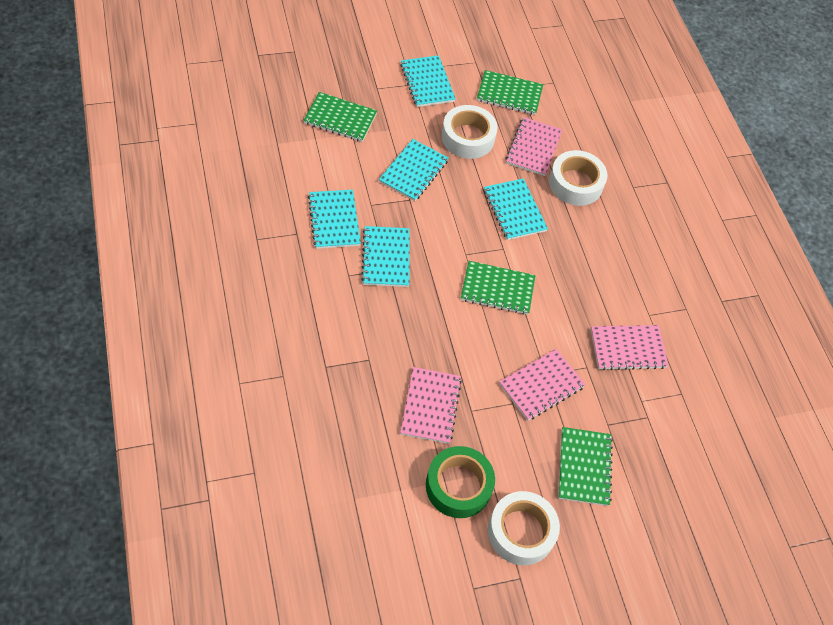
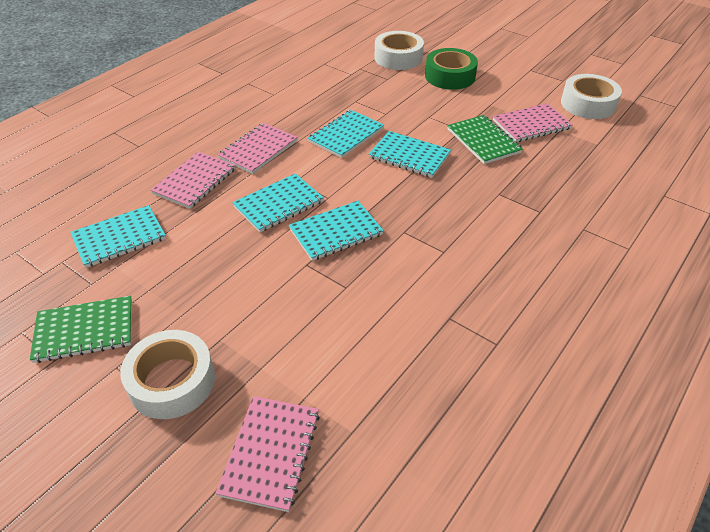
green notebook: 4 -> 2

